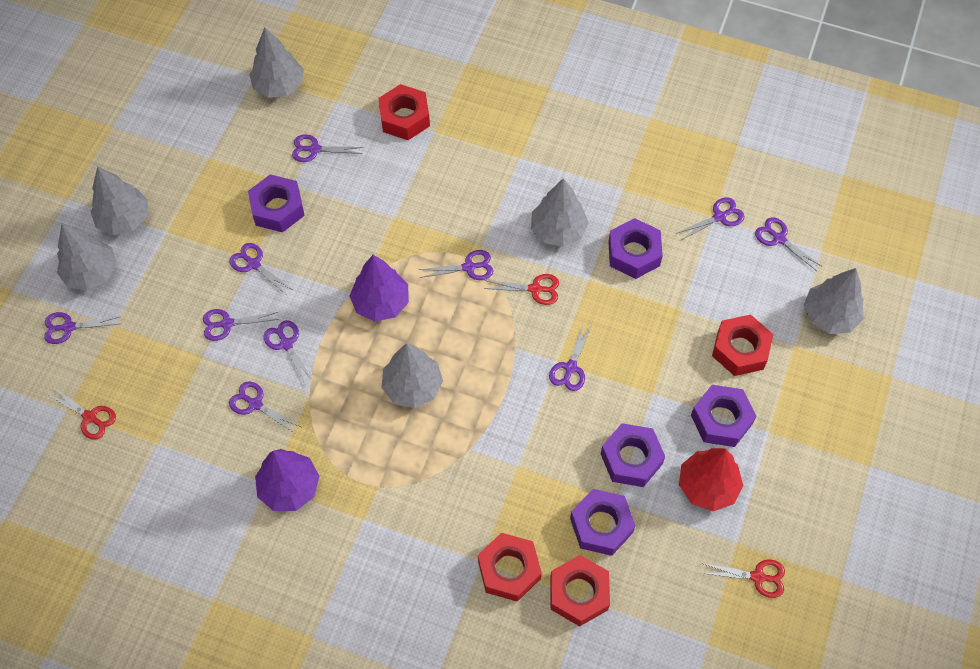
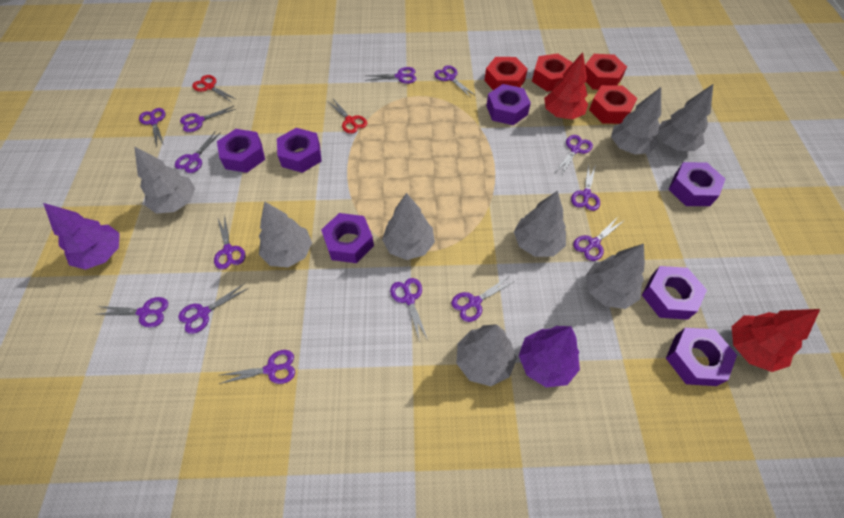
grey tree: 6 -> 8
purple nut: 5 -> 7
purple scissors: 10 -> 14
red scissors: 3 -> 2
red tree: 1 -> 2

